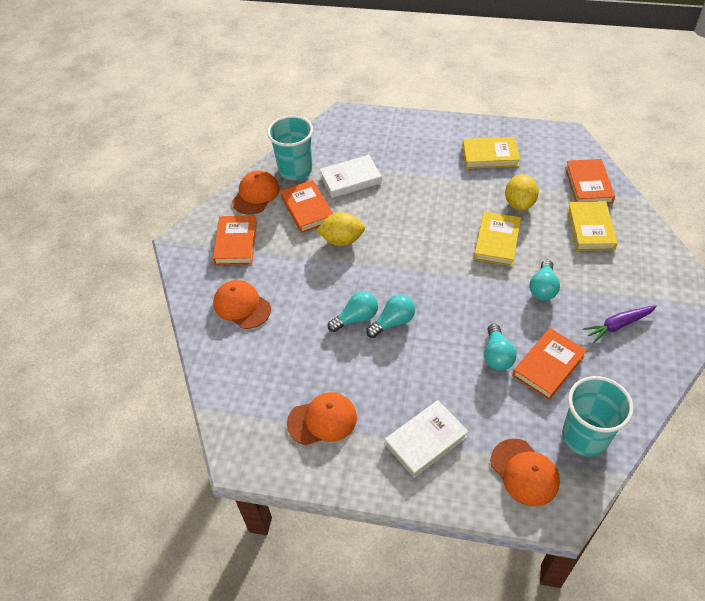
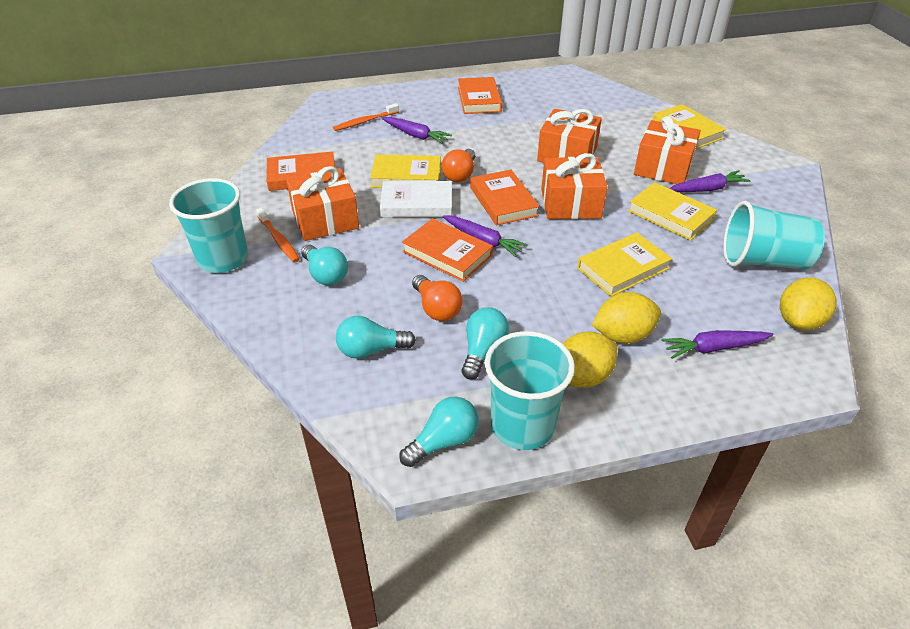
orange cap: 4 -> 0
orange gift: 0 -> 4
orange light bulb: 0 -> 2
orange toothbrush: 0 -> 2
purple carrot: 1 -> 4
turquoise cup: 2 -> 3
white book: 2 -> 1
yellow book: 3 -> 4
yellow lemon: 2 -> 3

